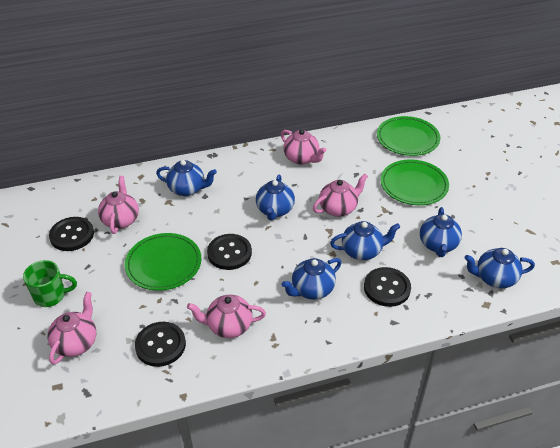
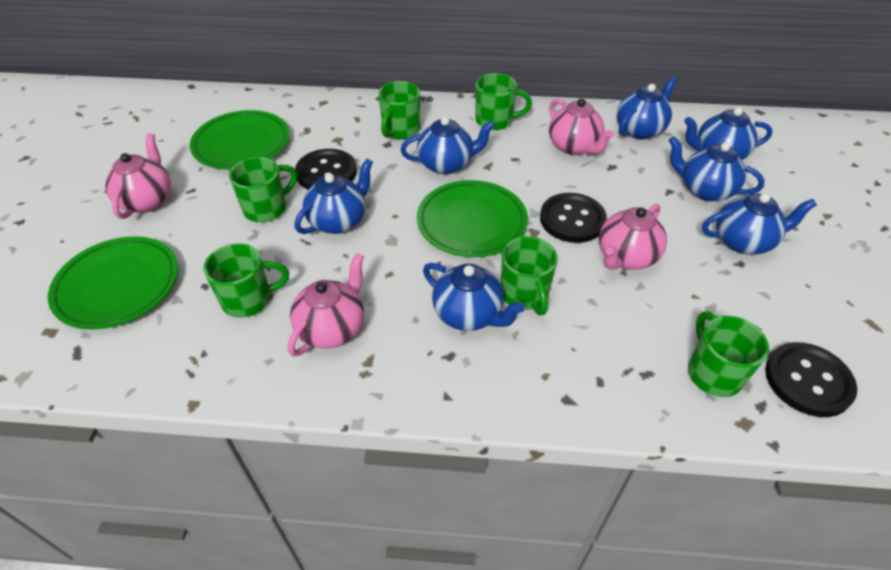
black button: 4 -> 3
blue teapot: 6 -> 7
green mug: 1 -> 6
pink teapot: 5 -> 4

